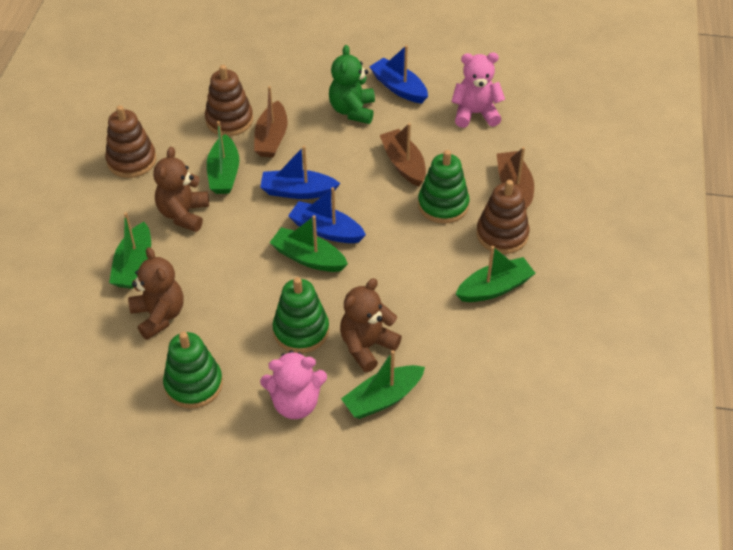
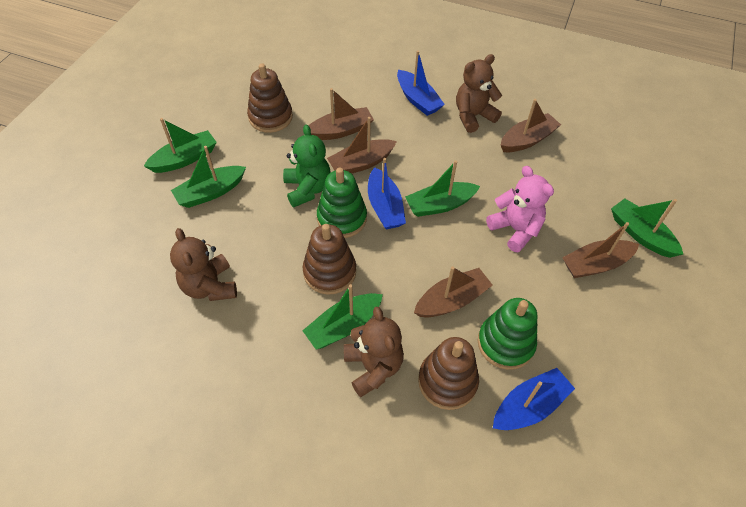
brown boat: 3 -> 5
green stacking toy: 3 -> 2
pink teddy bear: 2 -> 1

